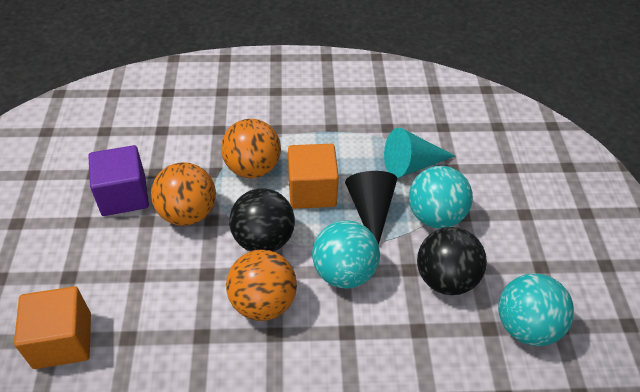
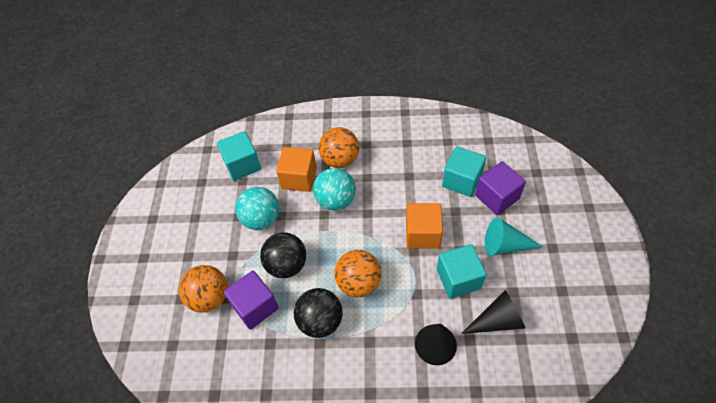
black cone: 1 -> 2
purple cube: 1 -> 2
turquoise ball: 3 -> 2
turquoise cube: 0 -> 3

